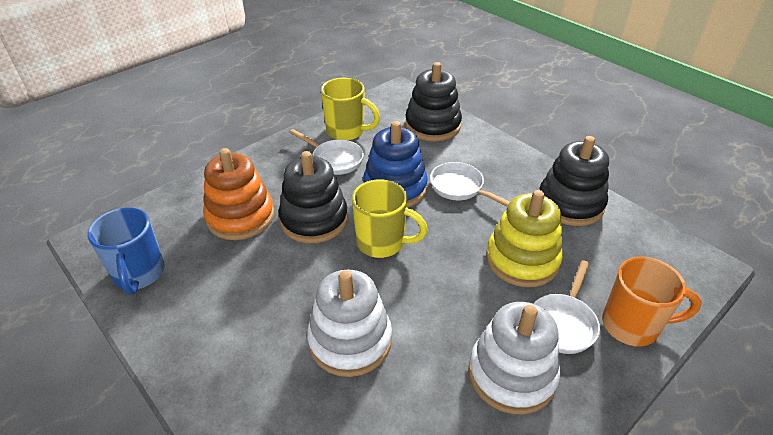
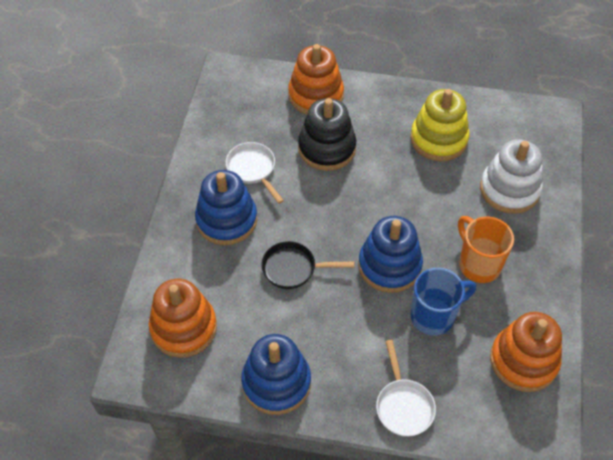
black pan: 0 -> 1
black stacking toy: 3 -> 1
blue stacking toy: 1 -> 3
orange stacking toy: 1 -> 3
white pan: 3 -> 2
white stacking toy: 2 -> 1
yellow mug: 2 -> 0

